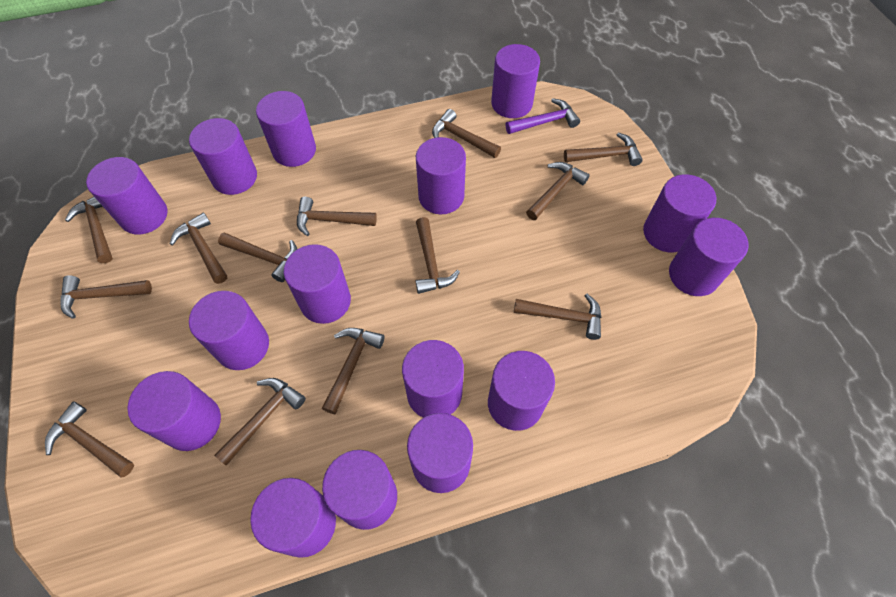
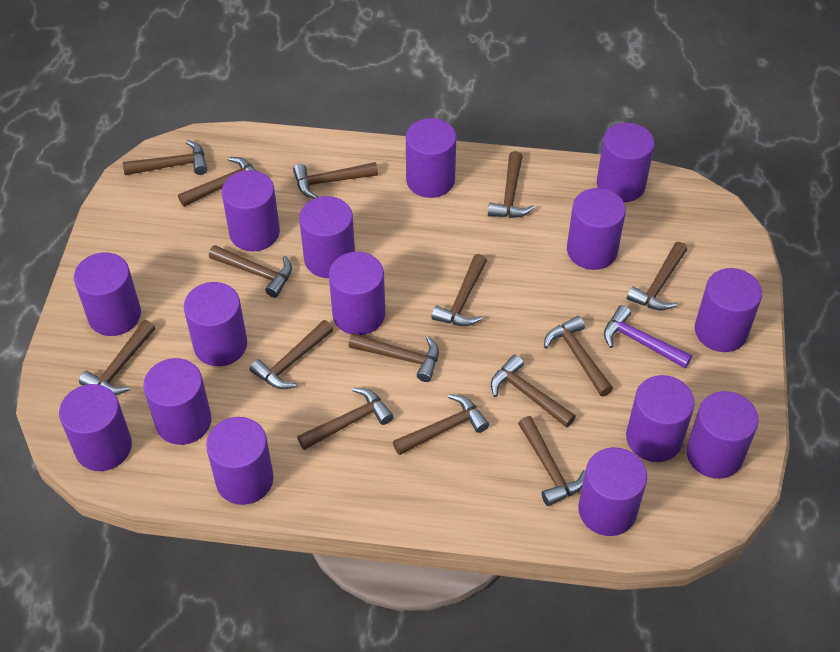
brown hammer: 13 -> 15

